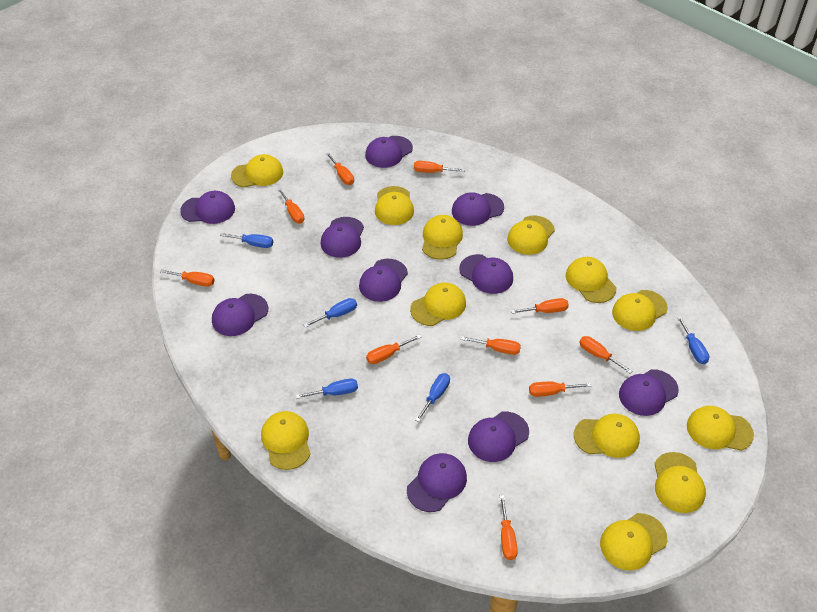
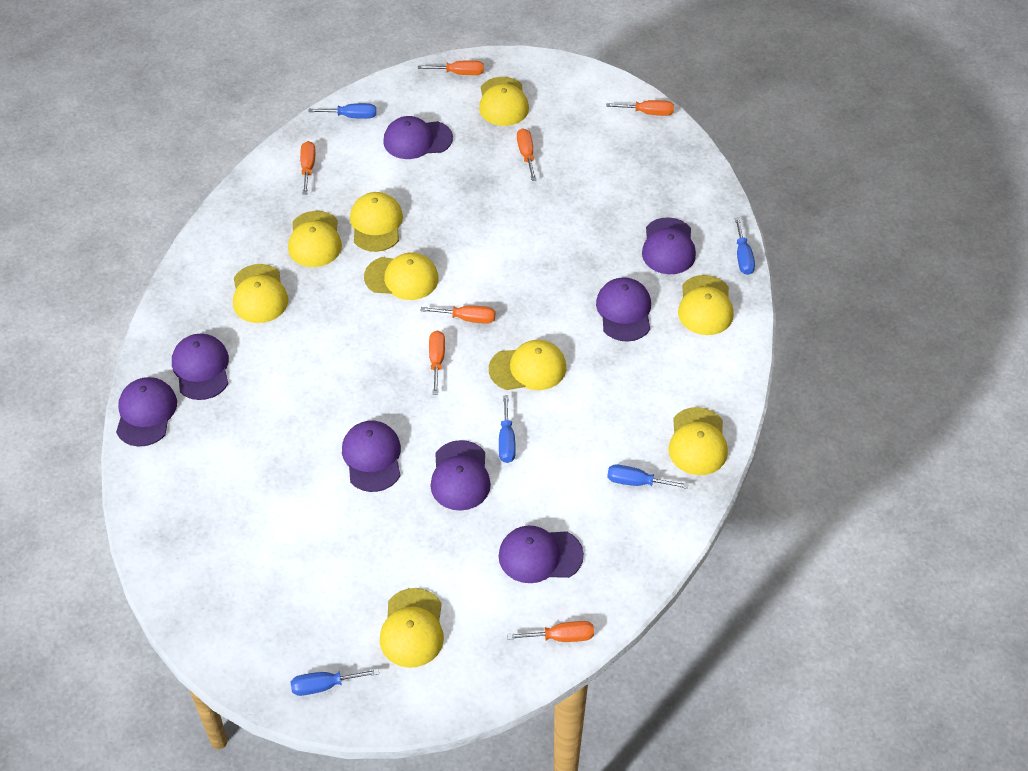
orange screwdriver: 10 -> 7
purple cap: 10 -> 8
yellow cap: 12 -> 9

